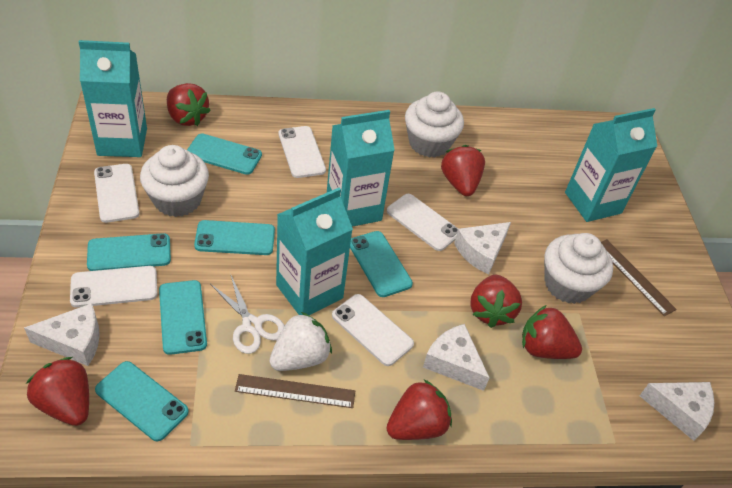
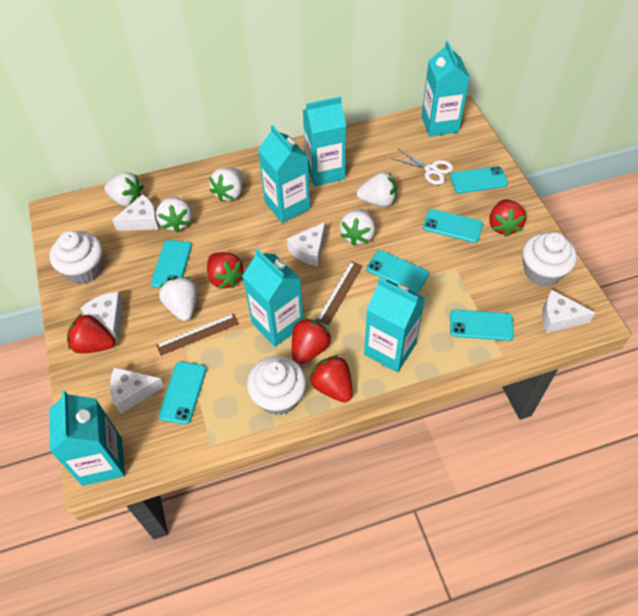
red strawberry: 6 -> 5
turquoise carton: 4 -> 6
white cheese: 4 -> 5
white phone: 5 -> 0
white strawberry: 1 -> 6

